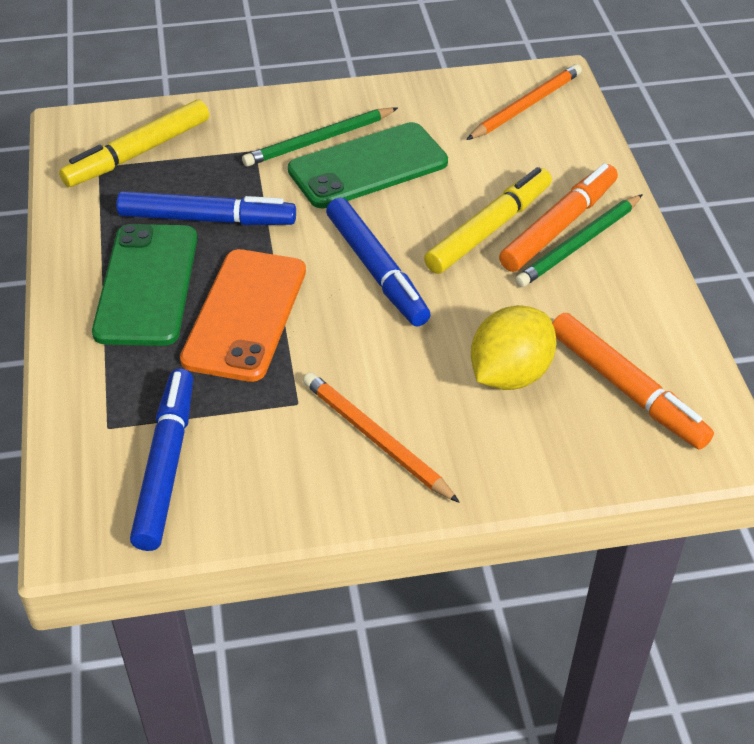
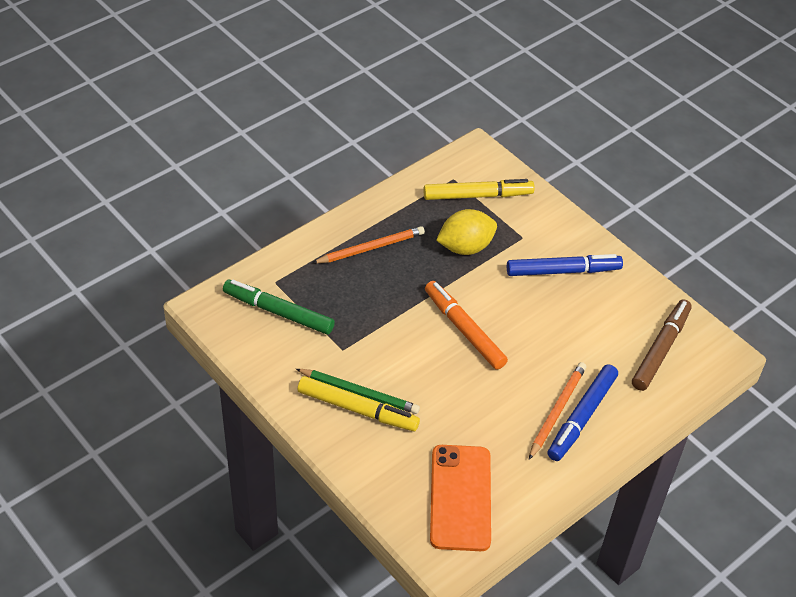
blue marker: 3 -> 2
brown marker: 0 -> 1
green marker: 0 -> 1
green pencil: 2 -> 1
green phone: 2 -> 0
orange marker: 2 -> 1

